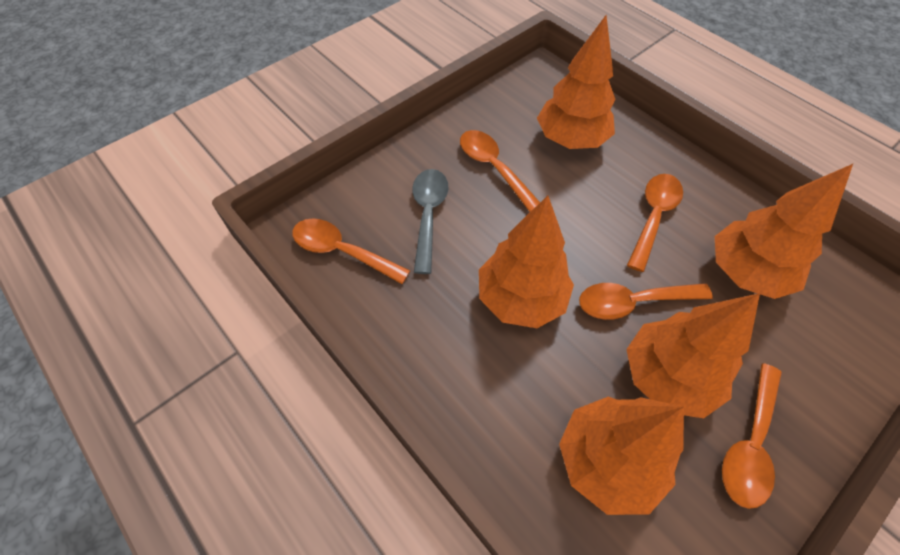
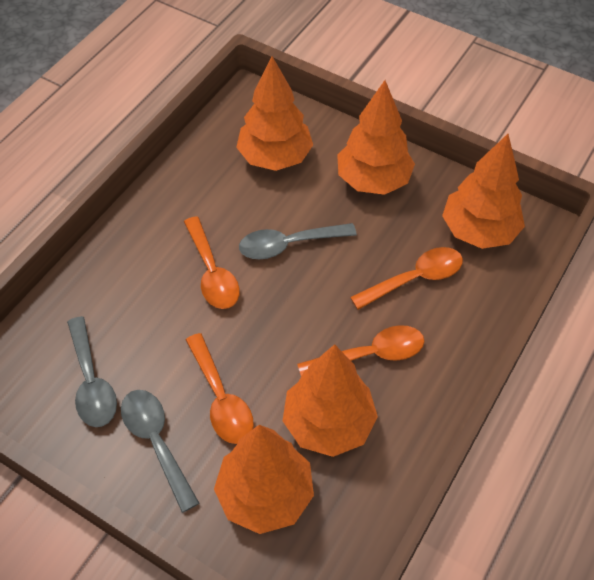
grey spoon: 1 -> 3
orange spoon: 5 -> 4

